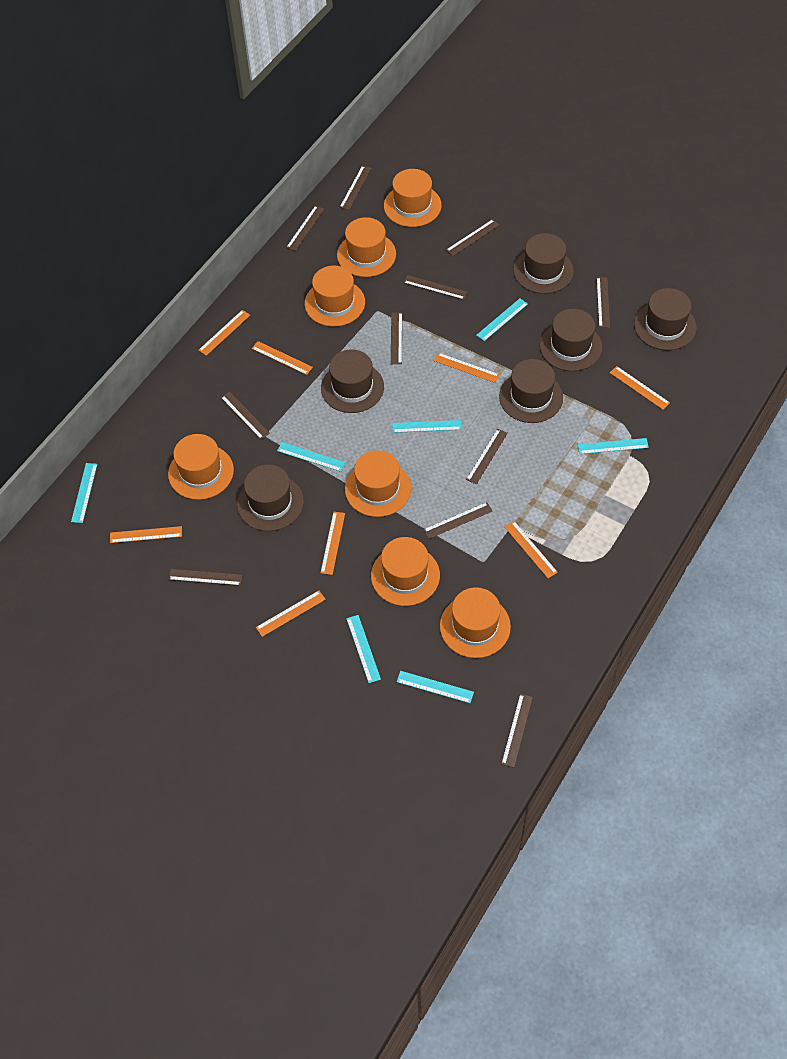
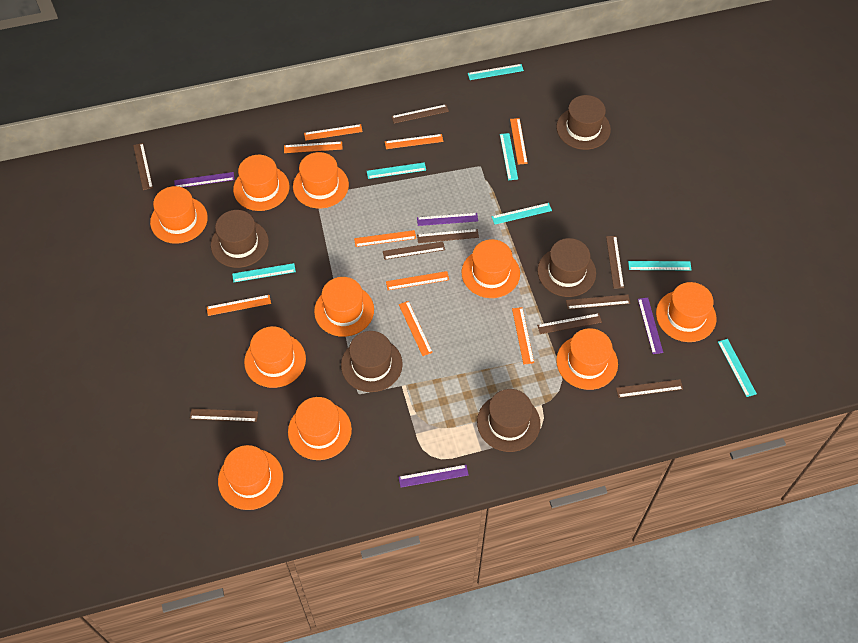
brown hat: 6 -> 5
brown ruler: 11 -> 9
orange hat: 7 -> 10
orange ruler: 8 -> 9
purple ruler: 0 -> 4

